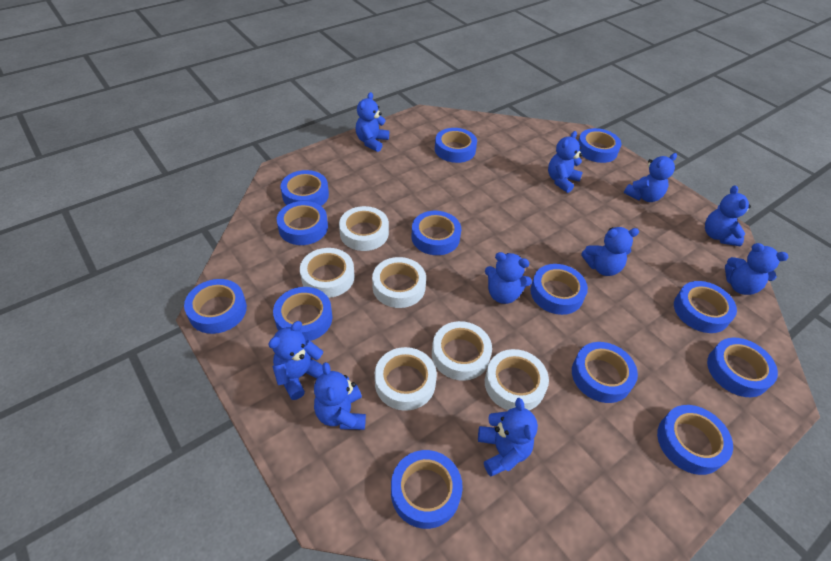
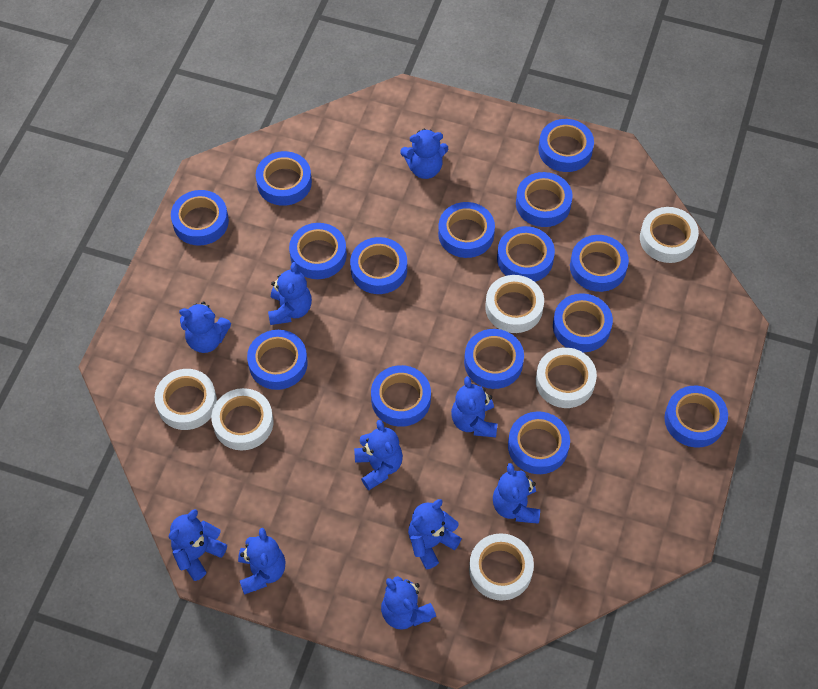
blue tape: 13 -> 15

